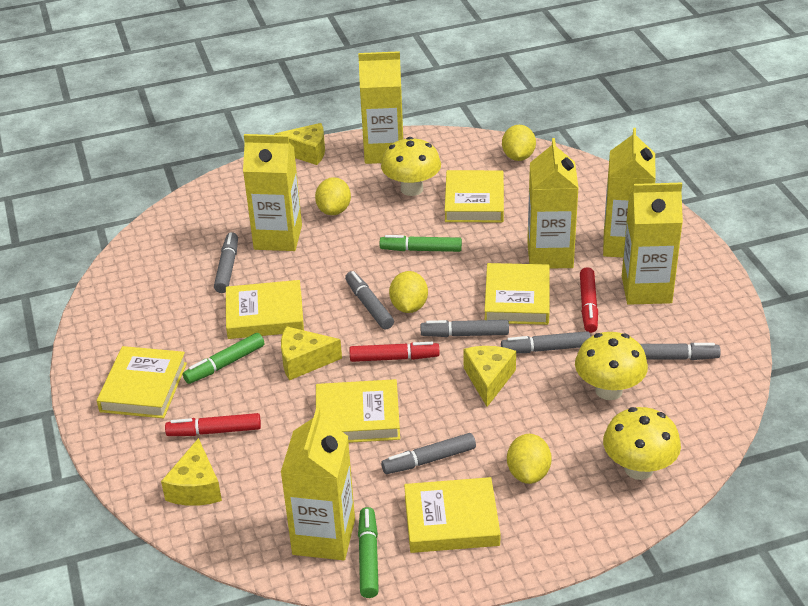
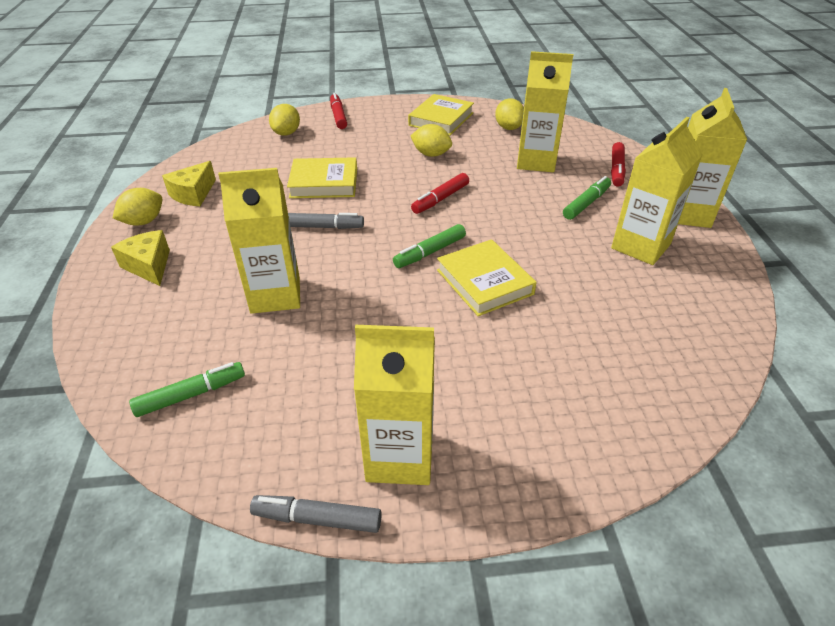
grey marker: 6 -> 2
yellow book: 6 -> 3
yellow carton: 6 -> 5
yellow cheese: 4 -> 2
yellow mushroom: 3 -> 0

